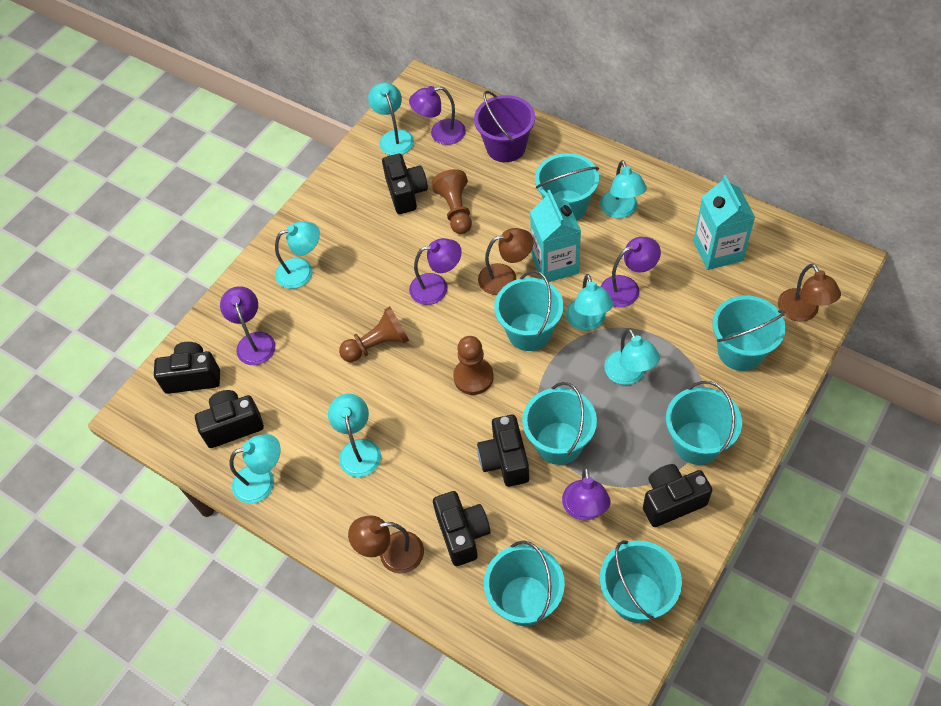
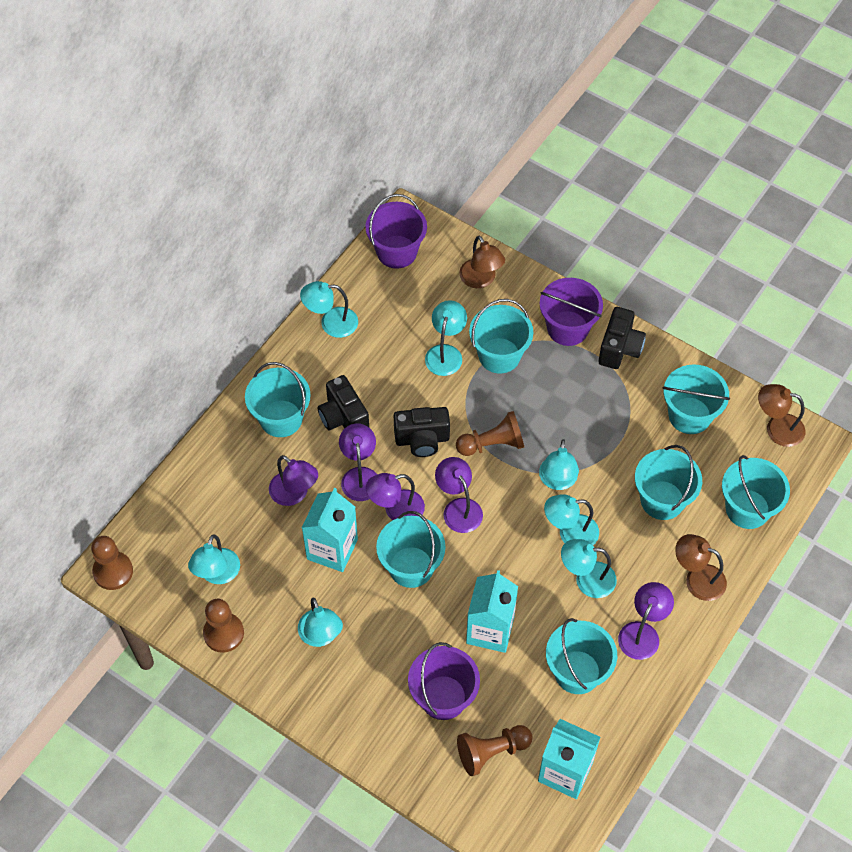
black camera: 6 -> 3
brown pawn: 3 -> 4
purple bucket: 1 -> 3
turquoise carton: 2 -> 3

